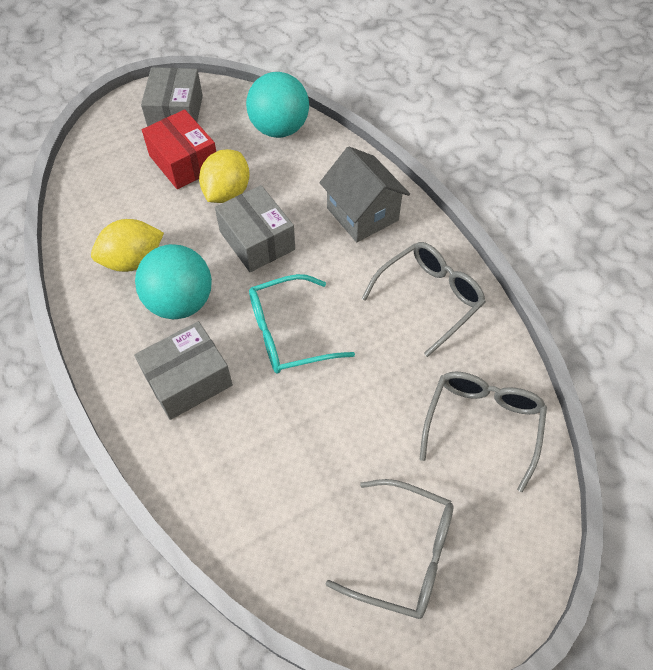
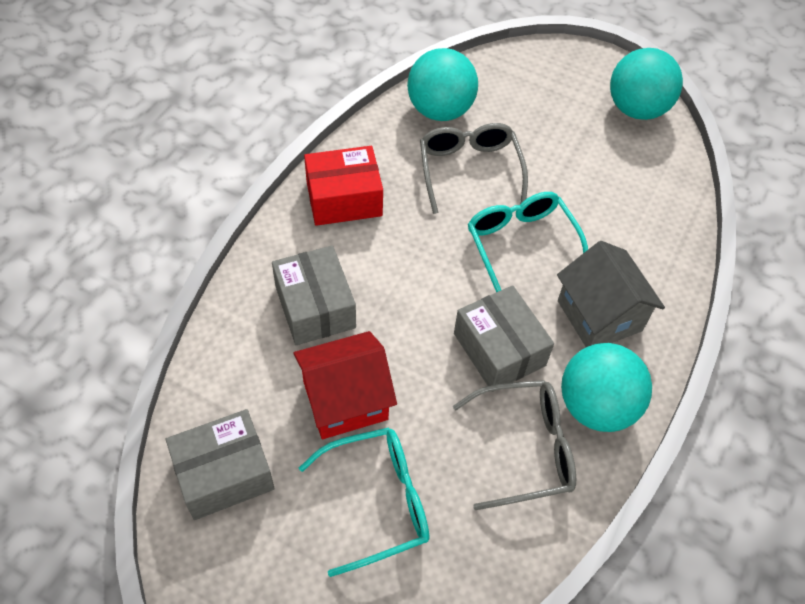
grey glasses: 3 -> 2
red house: 0 -> 1
turquoise ball: 2 -> 3
turquoise glasses: 1 -> 2
yellow lemon: 2 -> 0

